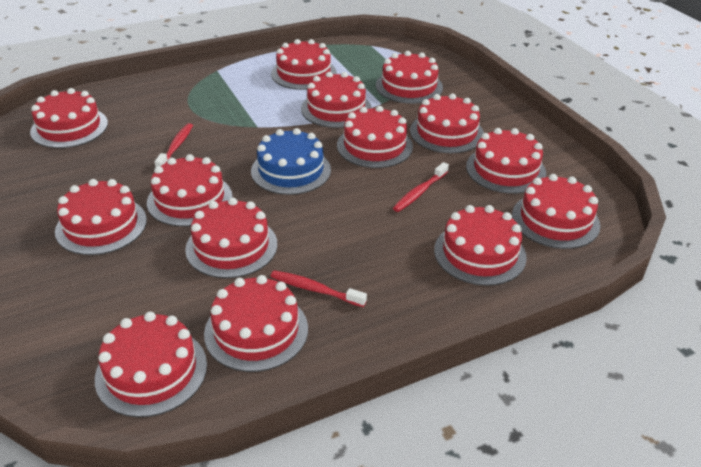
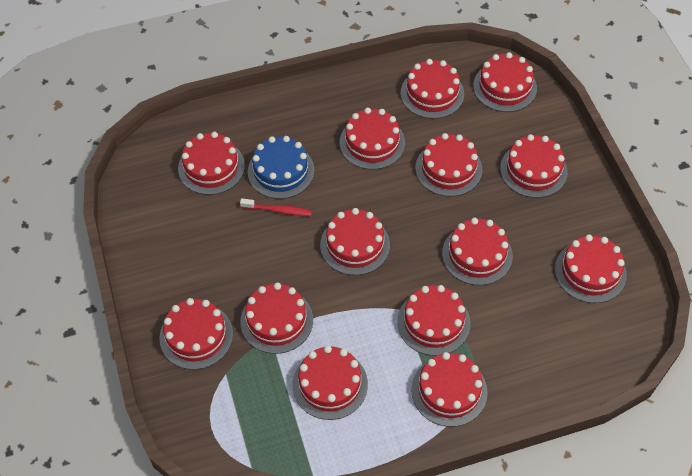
red toothbrush: 3 -> 1

